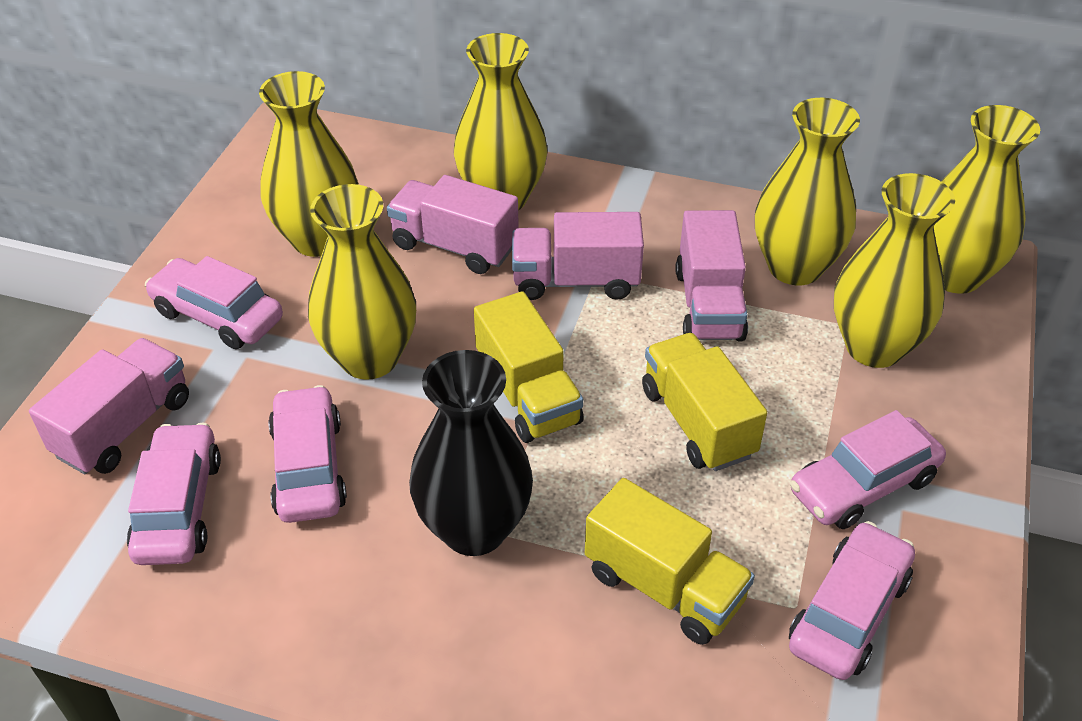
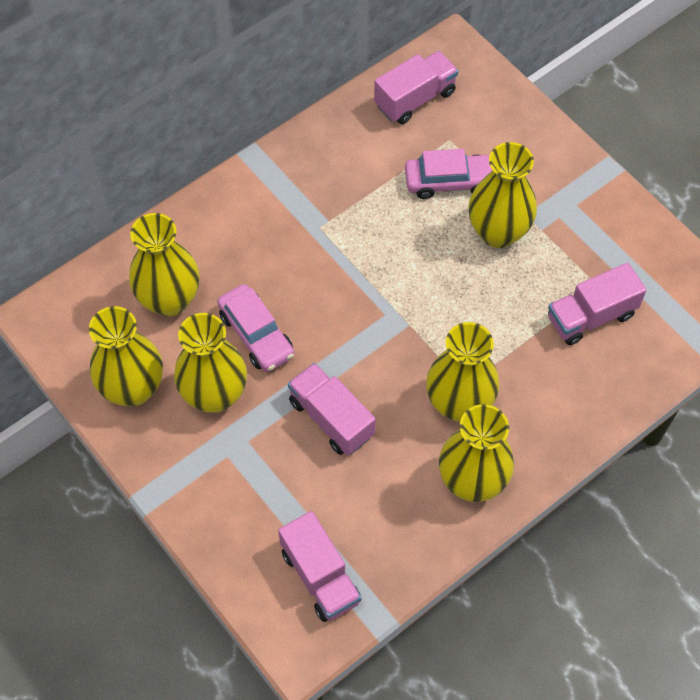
black vase: 1 -> 0
pink car: 5 -> 2
yellow truck: 3 -> 0

